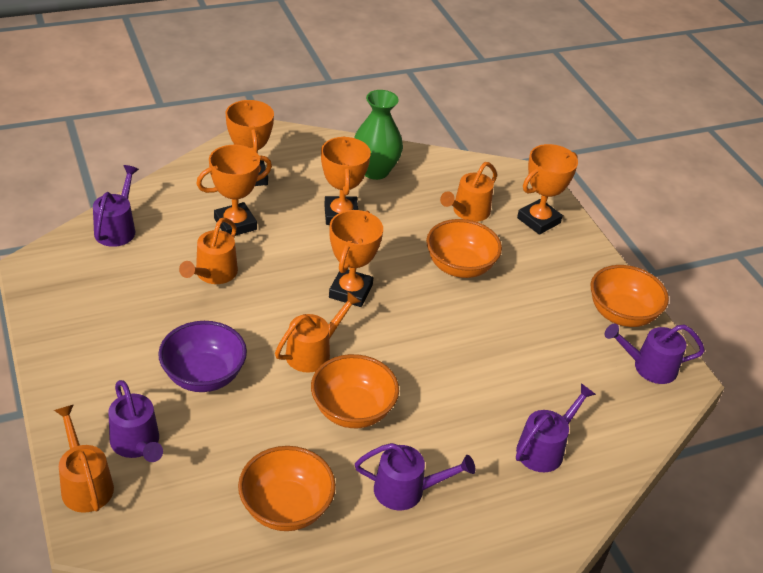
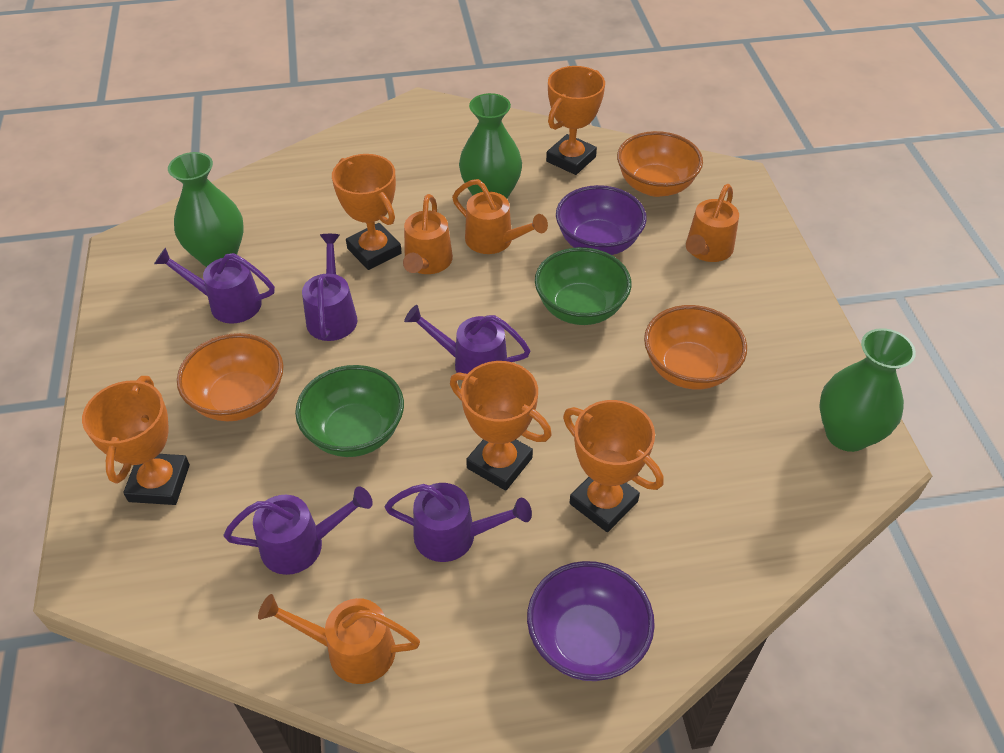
green bowl: 0 -> 2
green vase: 1 -> 3
orange bowl: 4 -> 3
purple bowl: 1 -> 2

